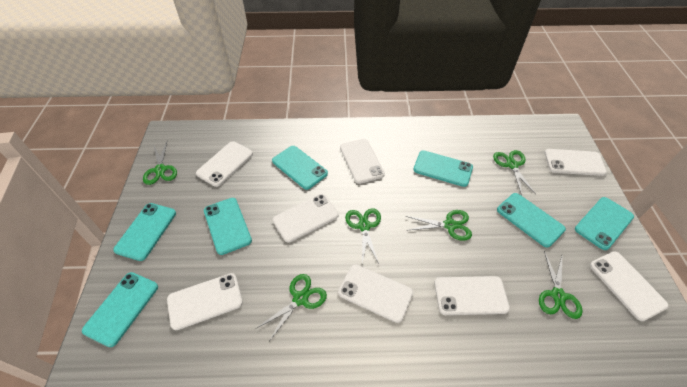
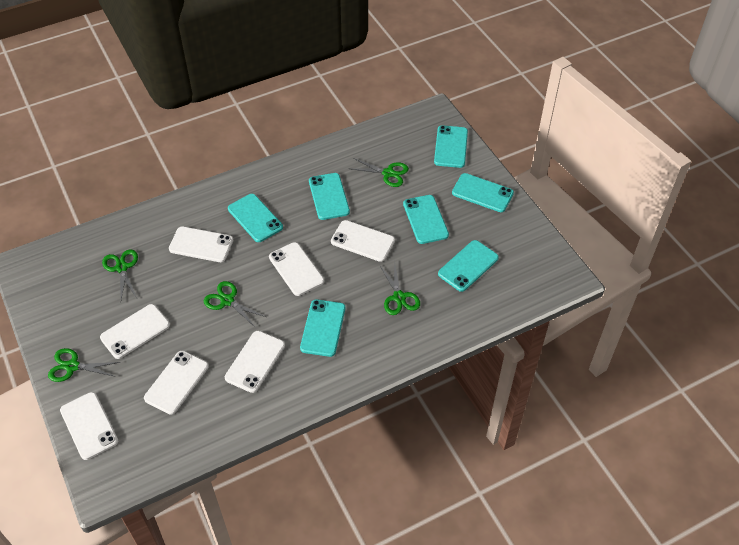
green scissors: 6 -> 5
white phone: 8 -> 7

